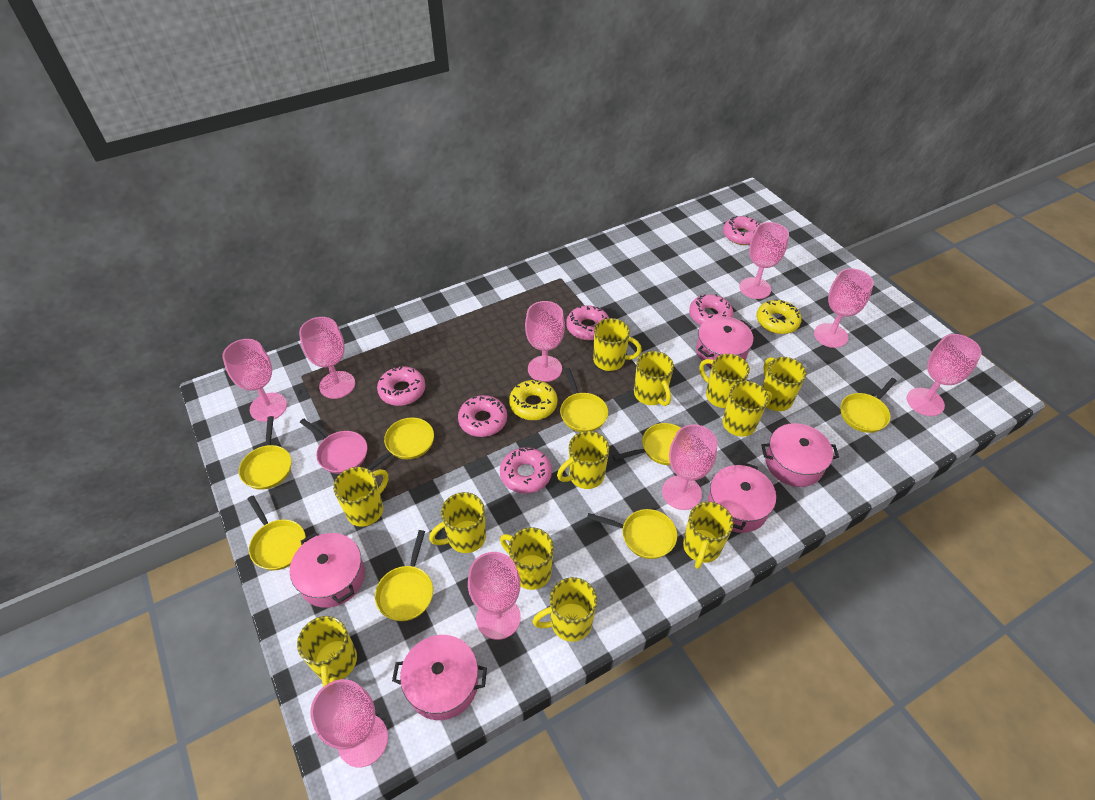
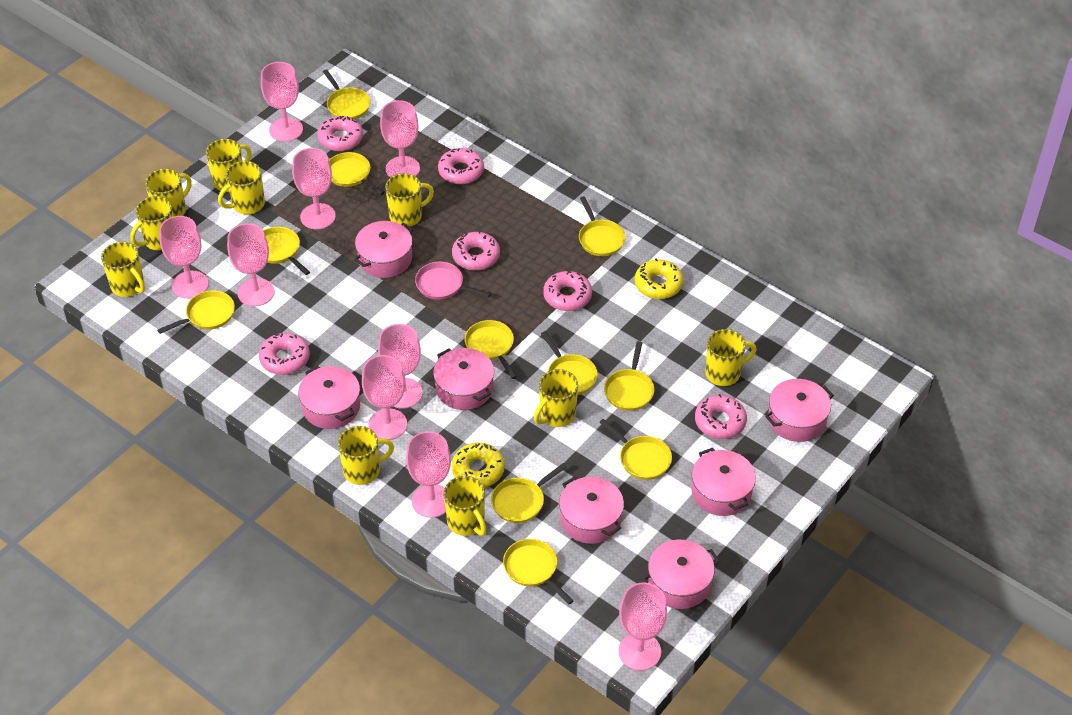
pink pot: 5 -> 7
yellow mug: 12 -> 10
yellow pan: 8 -> 11

